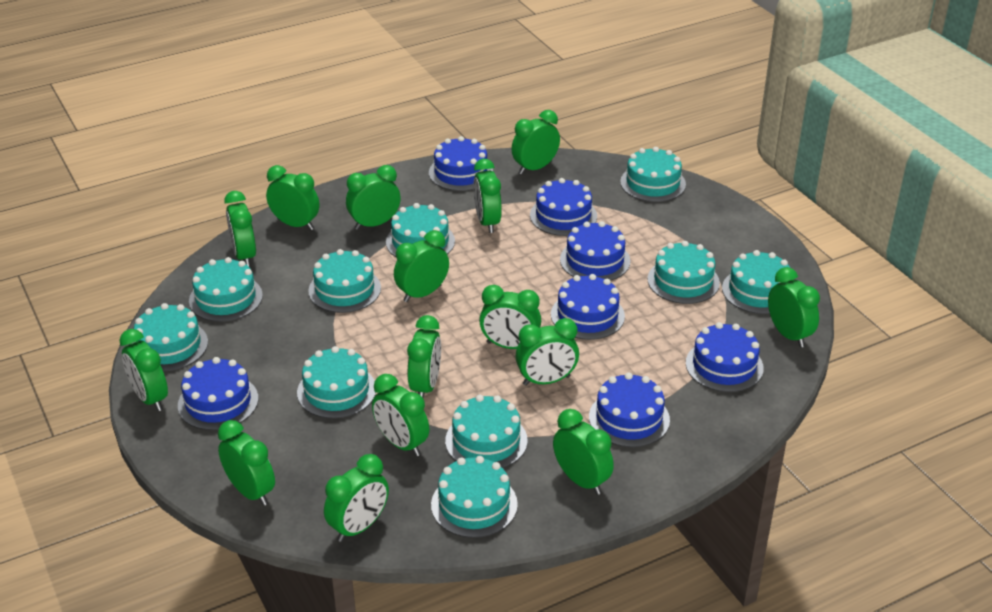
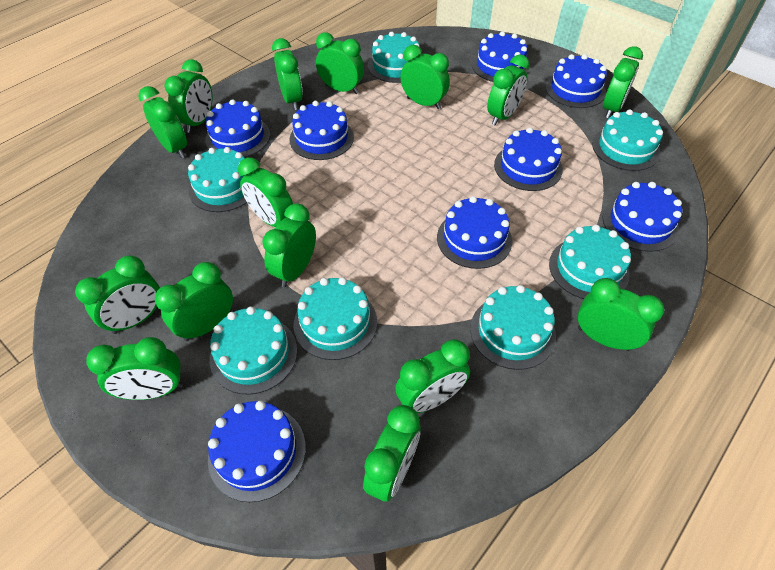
blue cake: 7 -> 8
turquoise cake: 10 -> 7

